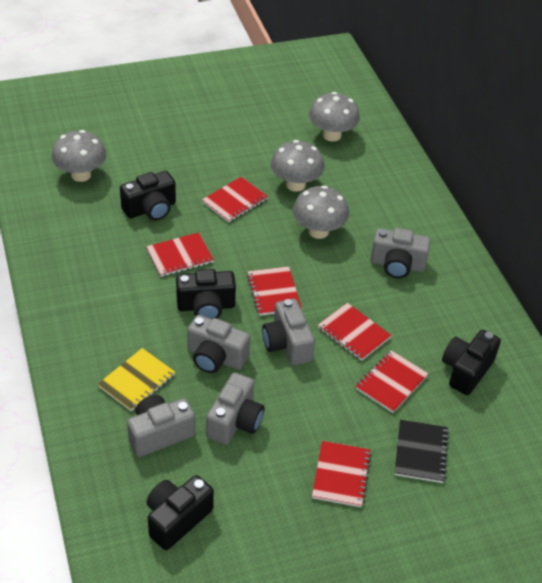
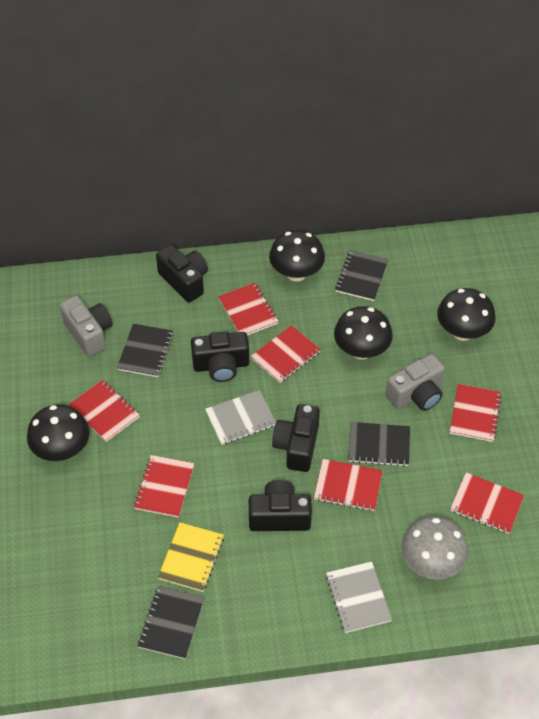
black mushroom: 0 -> 4
black notebook: 1 -> 4
grey camera: 5 -> 2
grey mushroom: 4 -> 1
grey notebook: 0 -> 2
red notebook: 6 -> 7

